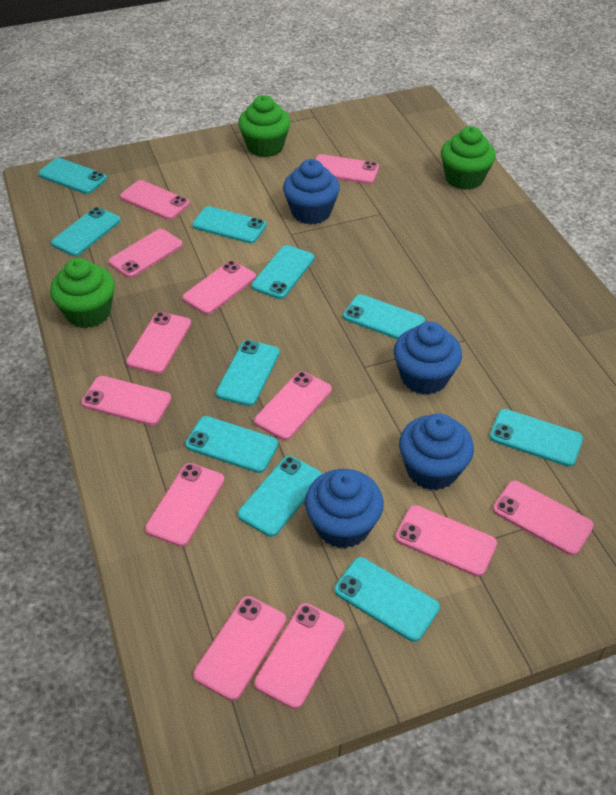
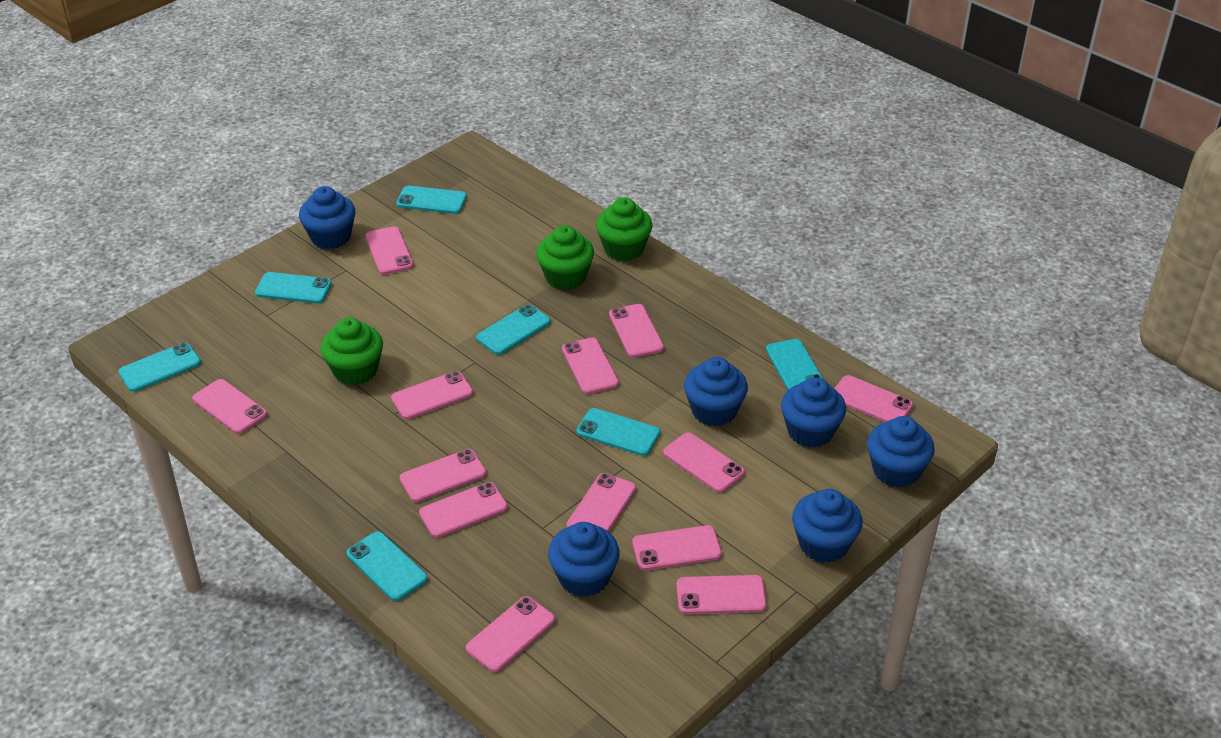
blue cupcake: 4 -> 6
pink phone: 12 -> 13
turquoise phone: 10 -> 7

